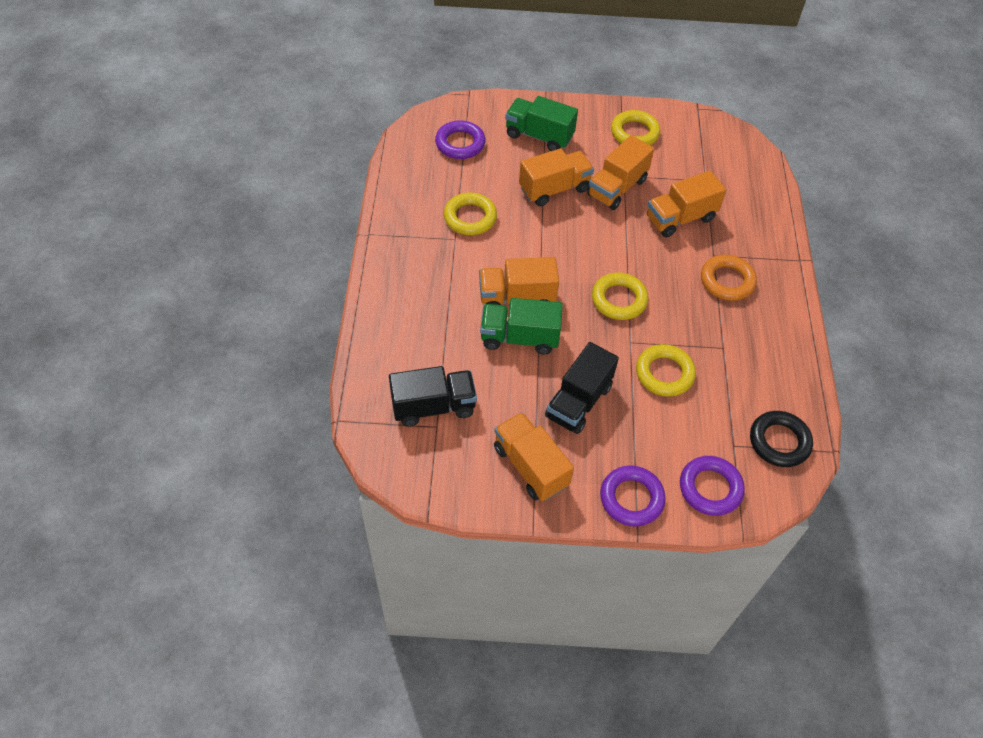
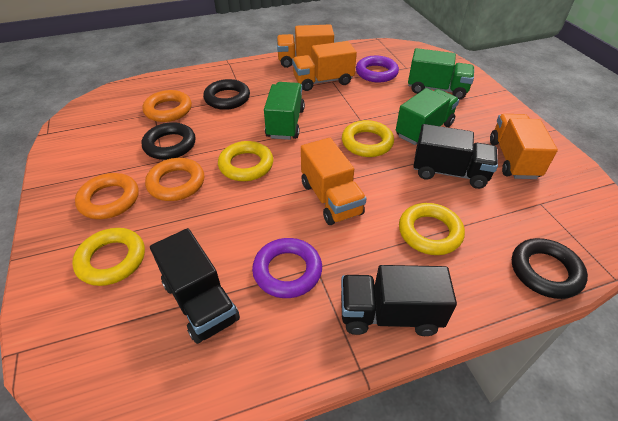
black ring: 1 -> 3
black truck: 2 -> 3
green truck: 2 -> 3
orange ring: 1 -> 3
orange truck: 5 -> 4
purple ring: 3 -> 2

